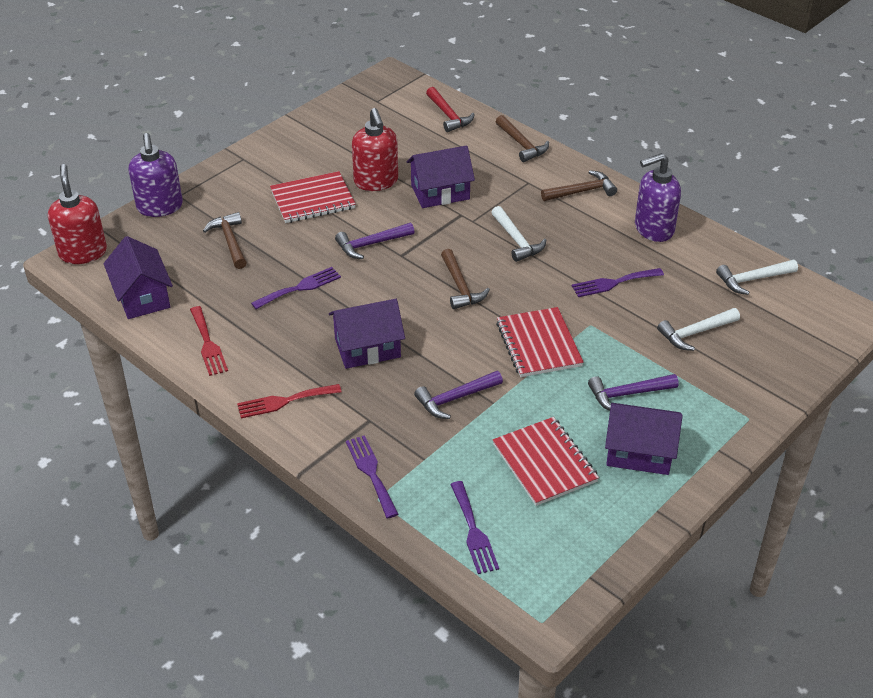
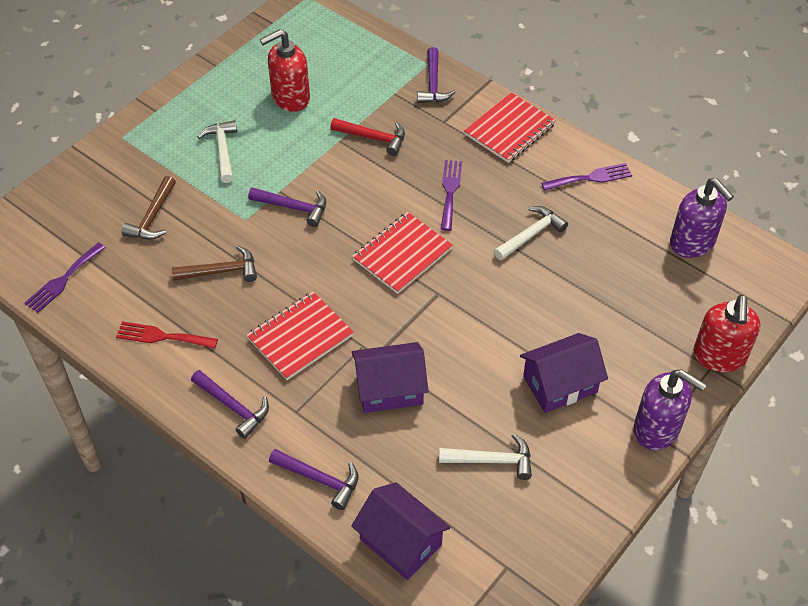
brown hammer: 4 -> 2
purple fork: 4 -> 3
purple hammer: 3 -> 4
purple house: 4 -> 3
red fork: 2 -> 1

